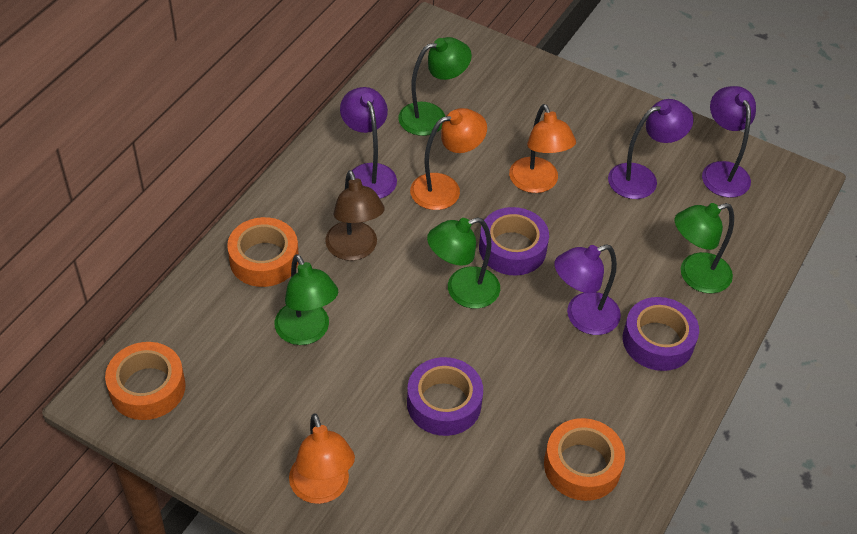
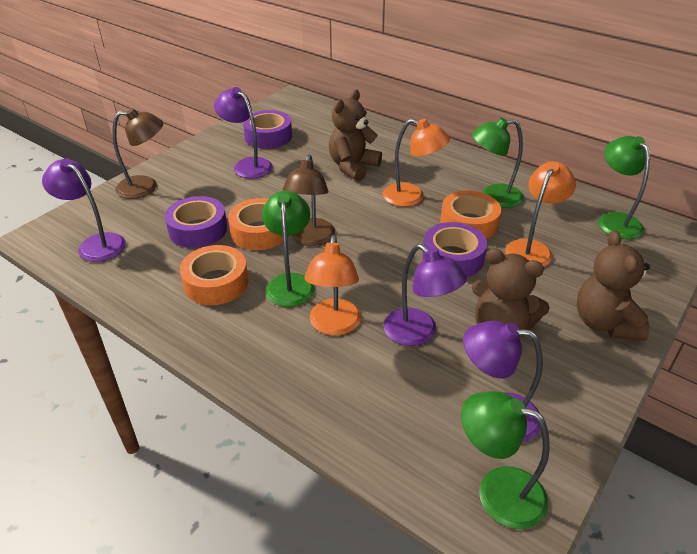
brown lamp: 1 -> 2
brown teddy bear: 0 -> 3

